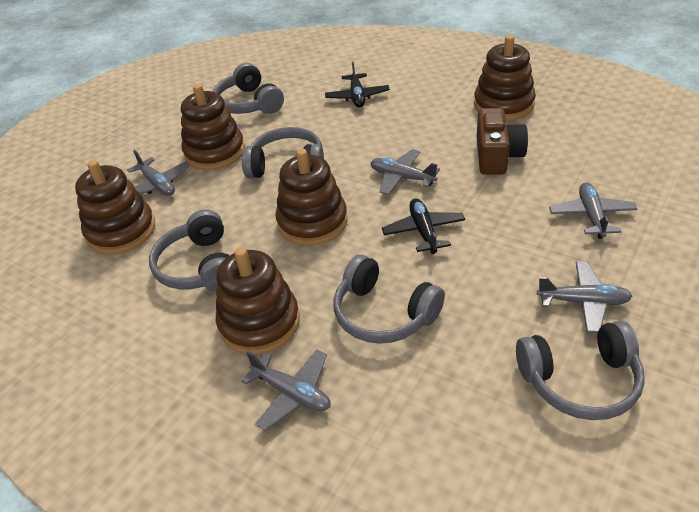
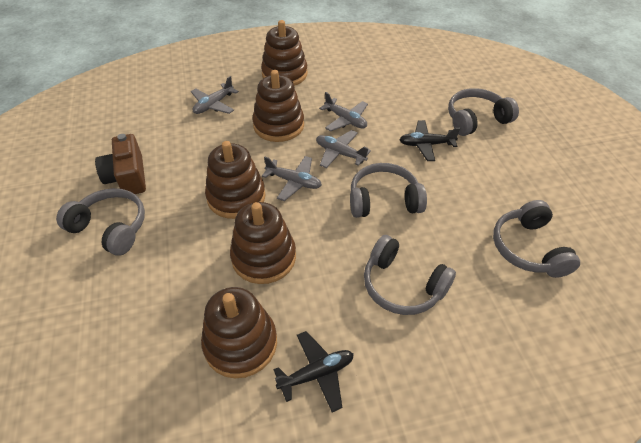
grey plane: 5 -> 4

